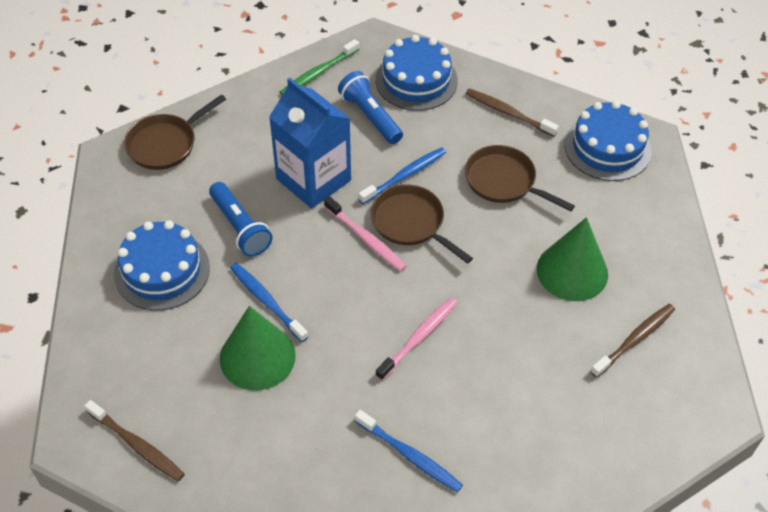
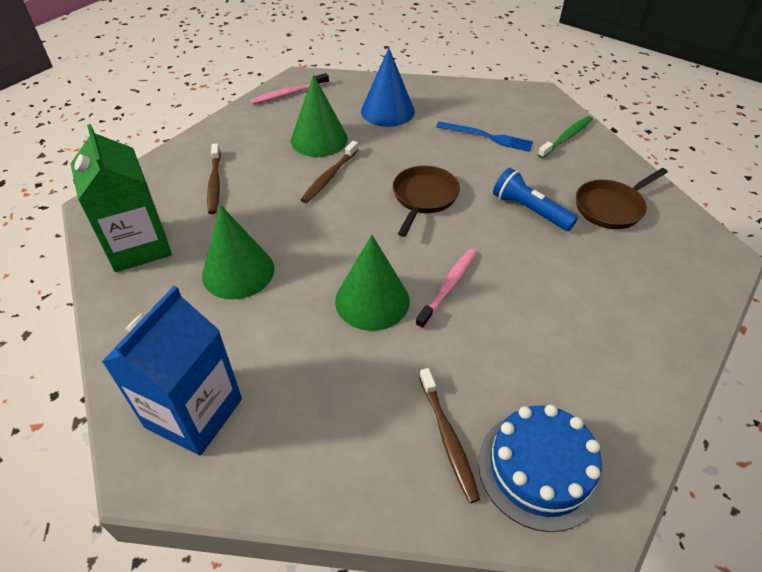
blue cake: 3 -> 1
blue cone: 0 -> 1
blue flashlight: 2 -> 1
blue fork: 0 -> 1
blue toothbrush: 3 -> 0
brown pan: 3 -> 2
green carton: 0 -> 1
green cone: 2 -> 3

